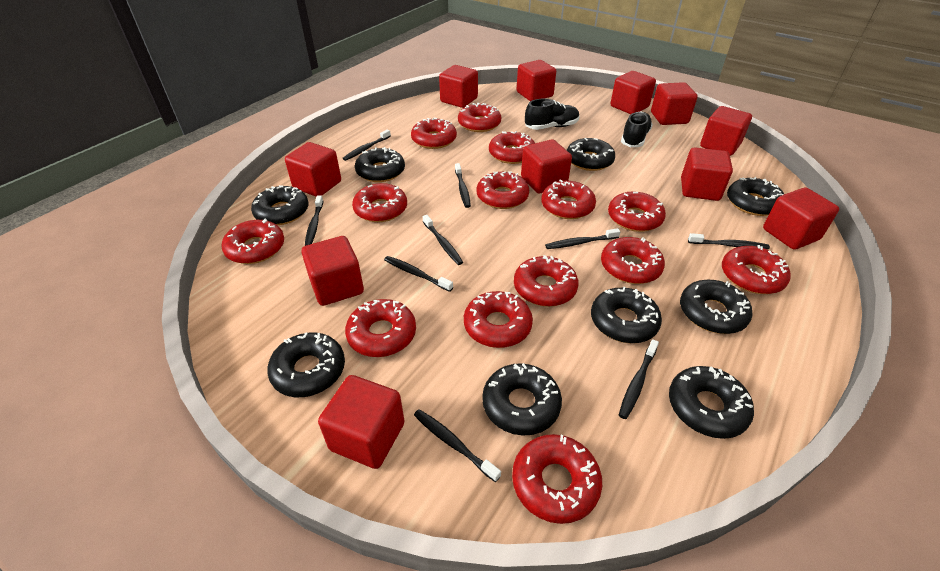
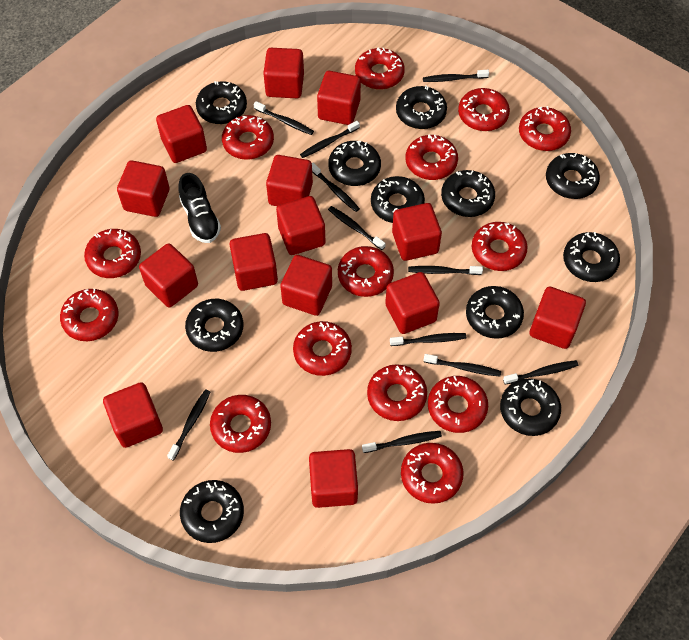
black donut: 9 -> 11
black shoe: 2 -> 1
black toothbrush: 9 -> 11
red cube: 11 -> 14

